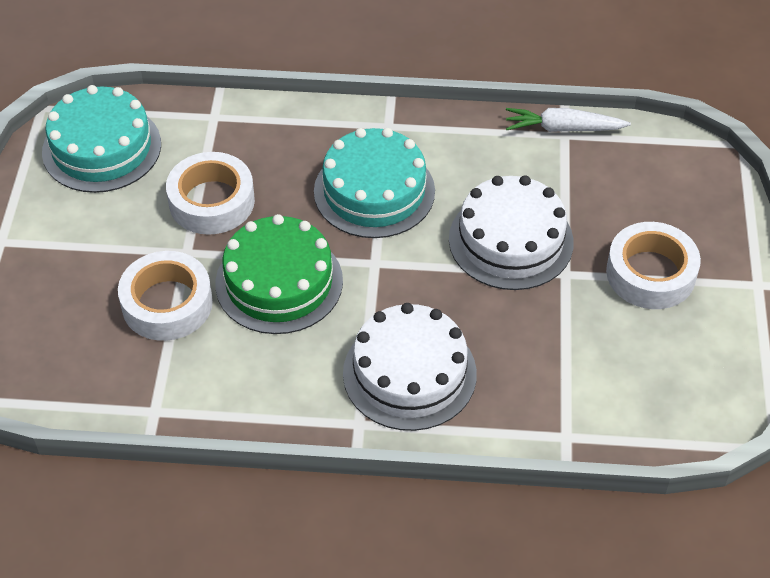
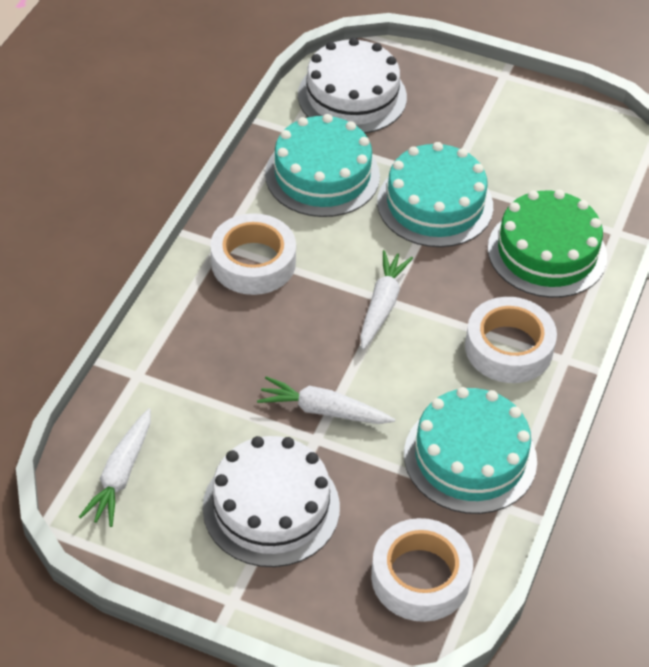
turquoise cake: 2 -> 3
white carrot: 1 -> 3

